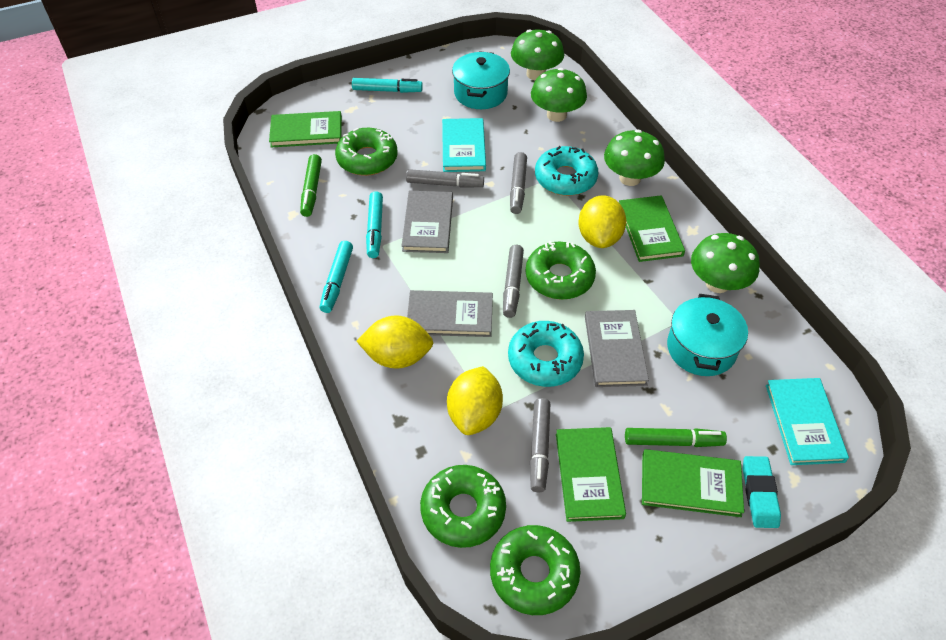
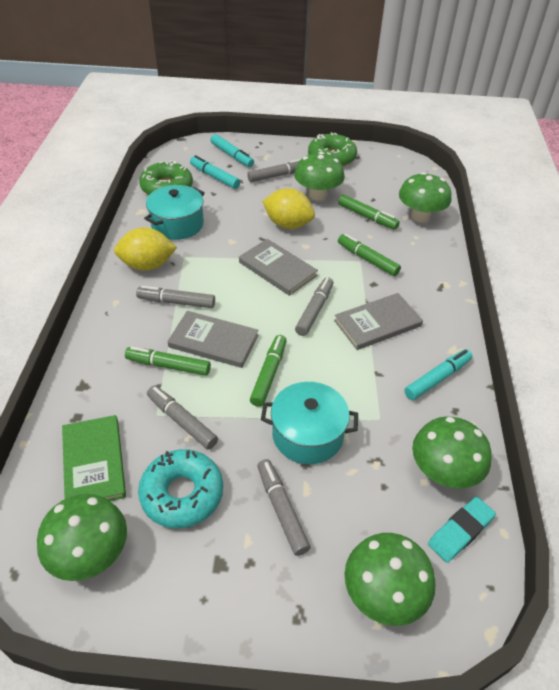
green book: 4 -> 1
green donut: 4 -> 2
green marker: 2 -> 4
green mushroom: 4 -> 5
grey marker: 4 -> 5
turquoise book: 2 -> 0
turquoise donut: 2 -> 1
yellow lemon: 3 -> 2

